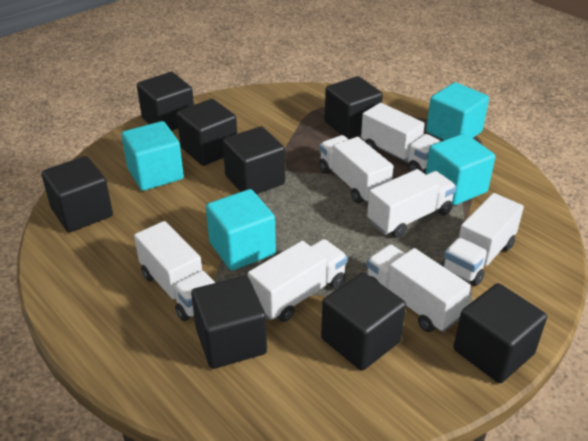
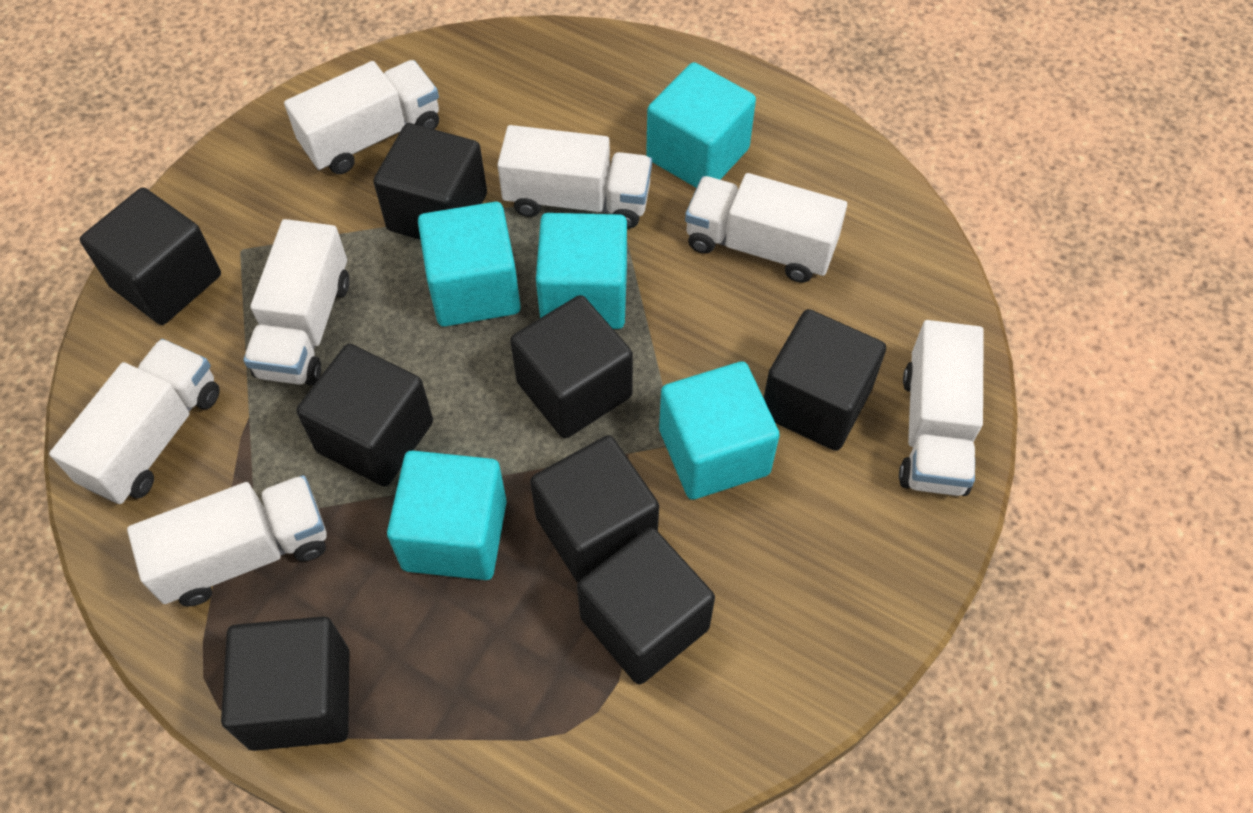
turquoise cube: 4 -> 5

